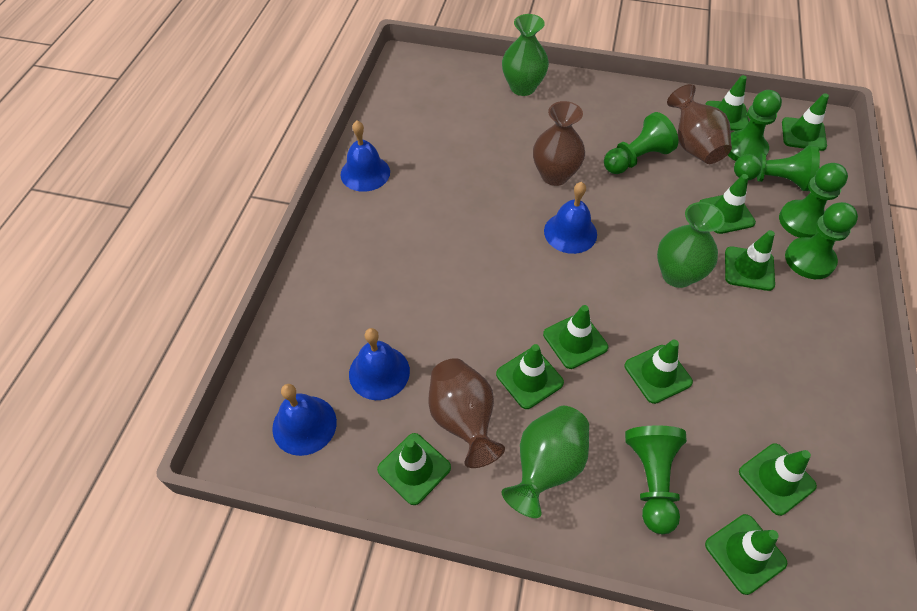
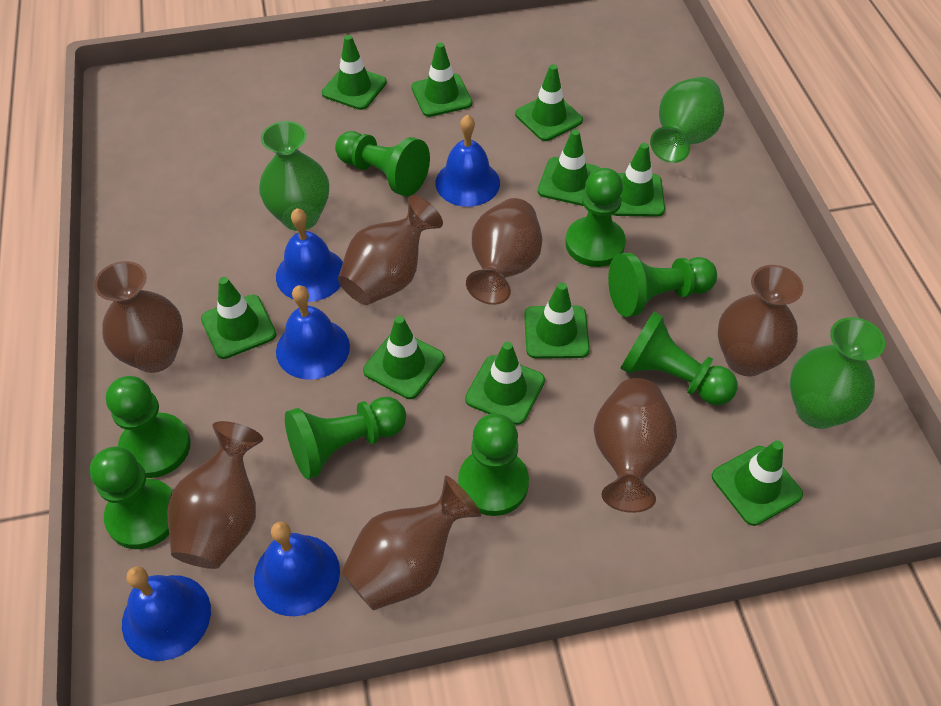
blue bell: 4 -> 5
brown vase: 3 -> 7
green pawn: 6 -> 8

